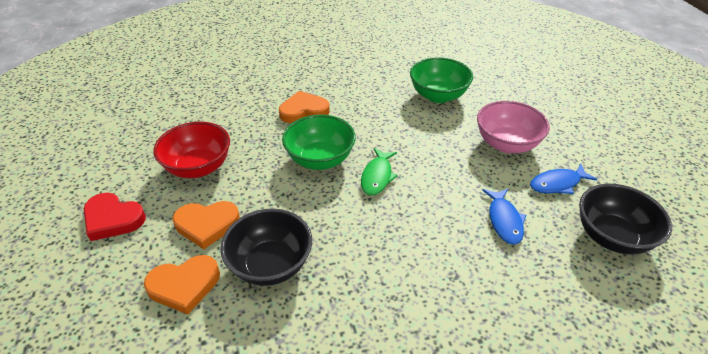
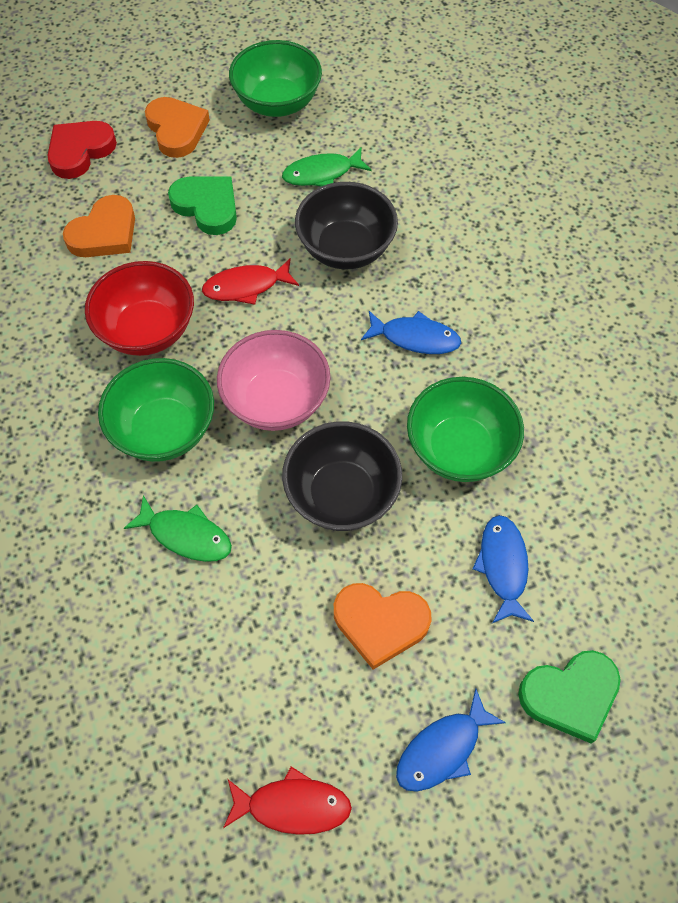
blue fish: 2 -> 3
green bowl: 2 -> 3
green fish: 1 -> 2
green heart: 0 -> 2
red fish: 0 -> 2

